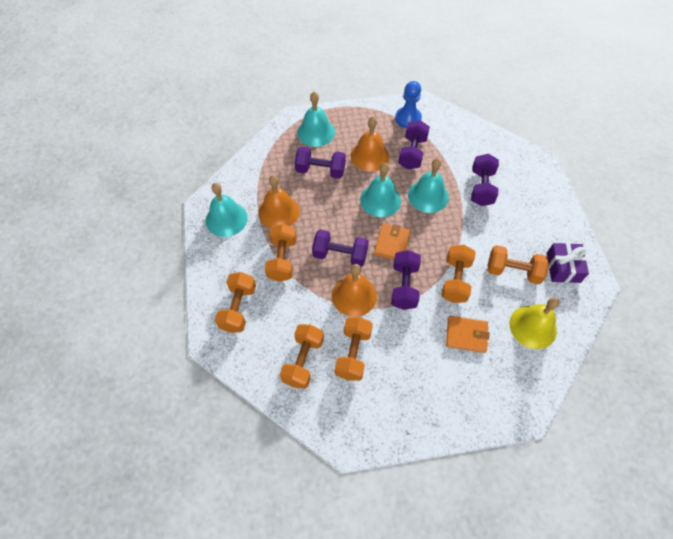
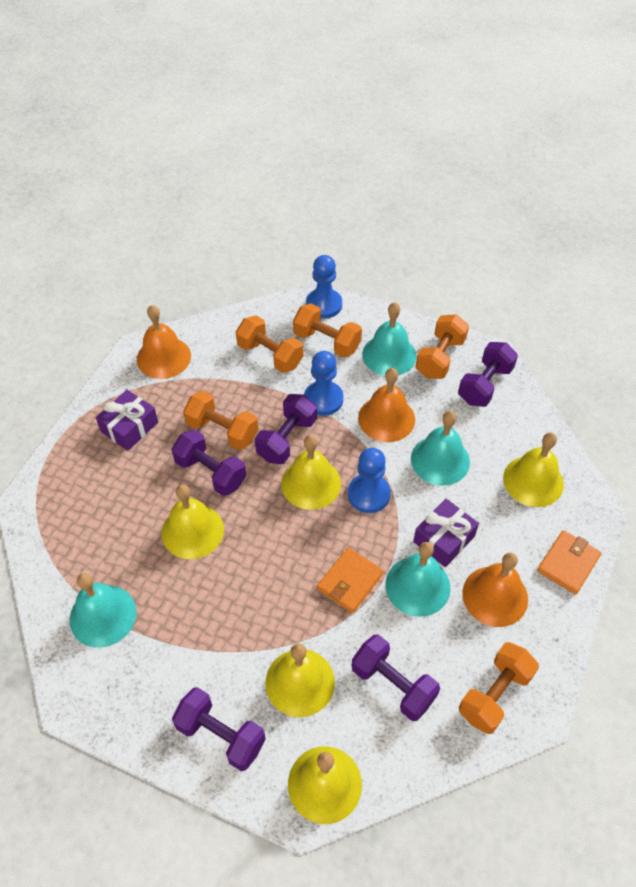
blue pawn: 1 -> 3
orange dumbbell: 6 -> 5
purple gift: 1 -> 2
yellow bell: 1 -> 5

